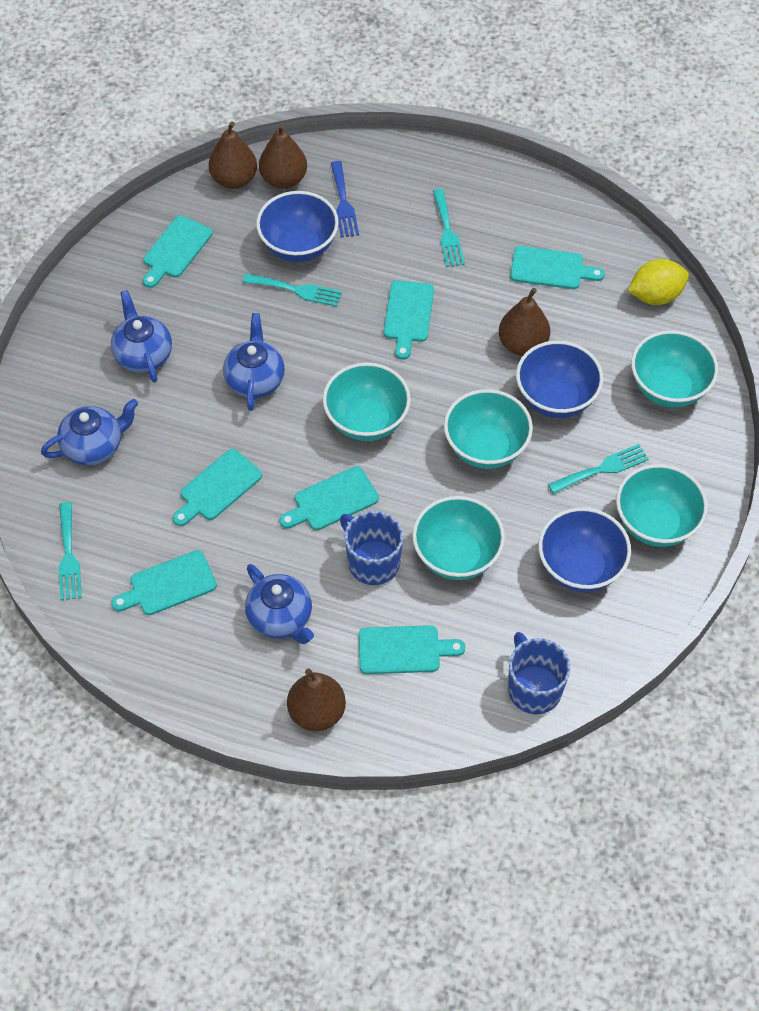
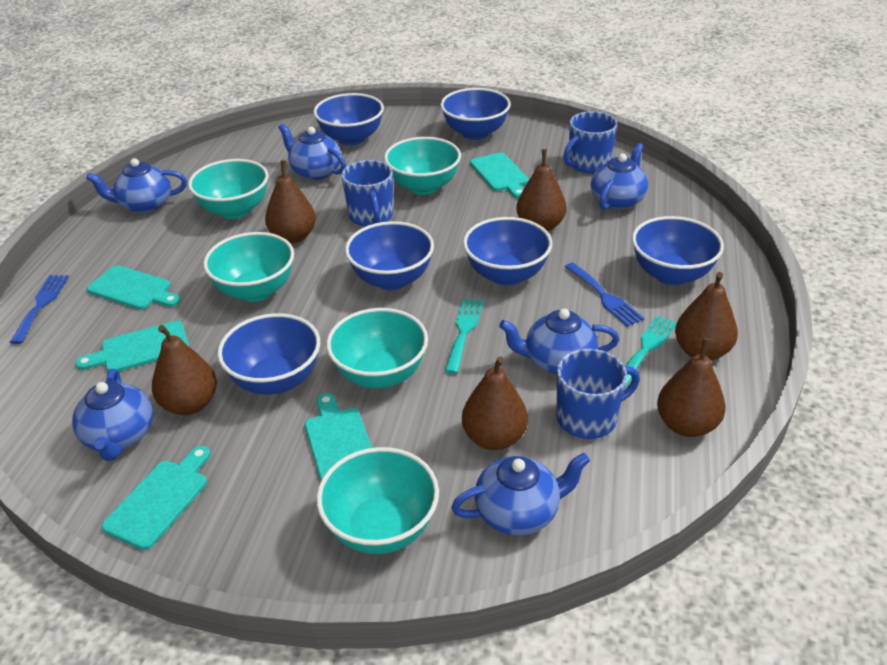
blue bowl: 3 -> 6
blue fork: 1 -> 2
blue mug: 2 -> 3
blue teapot: 4 -> 6
brown pear: 4 -> 6
turquoise cutting board: 7 -> 5
turquoise fork: 4 -> 2
yellow lemon: 1 -> 0

